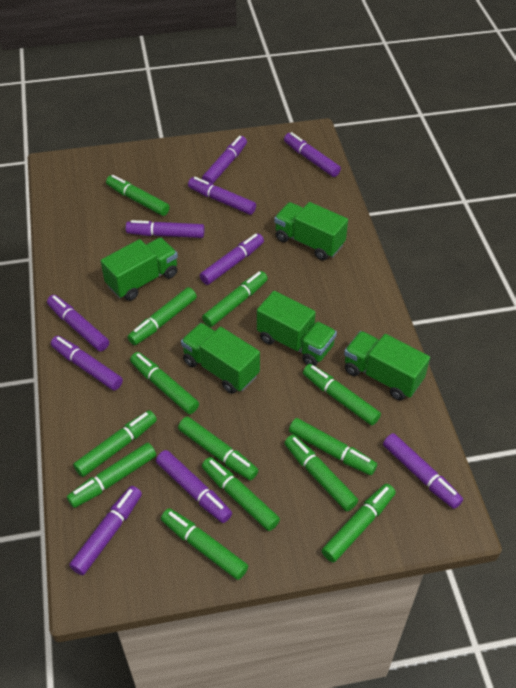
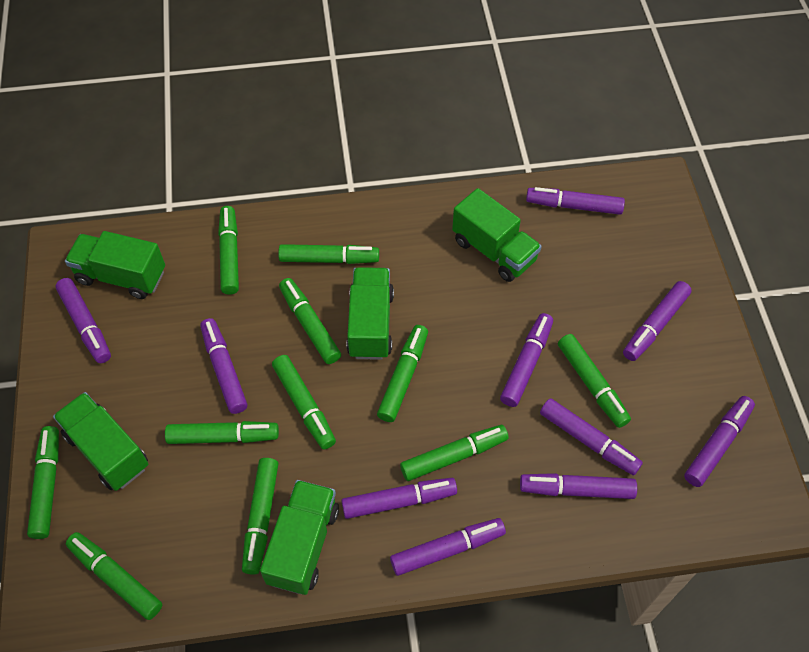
green marker: 13 -> 11

